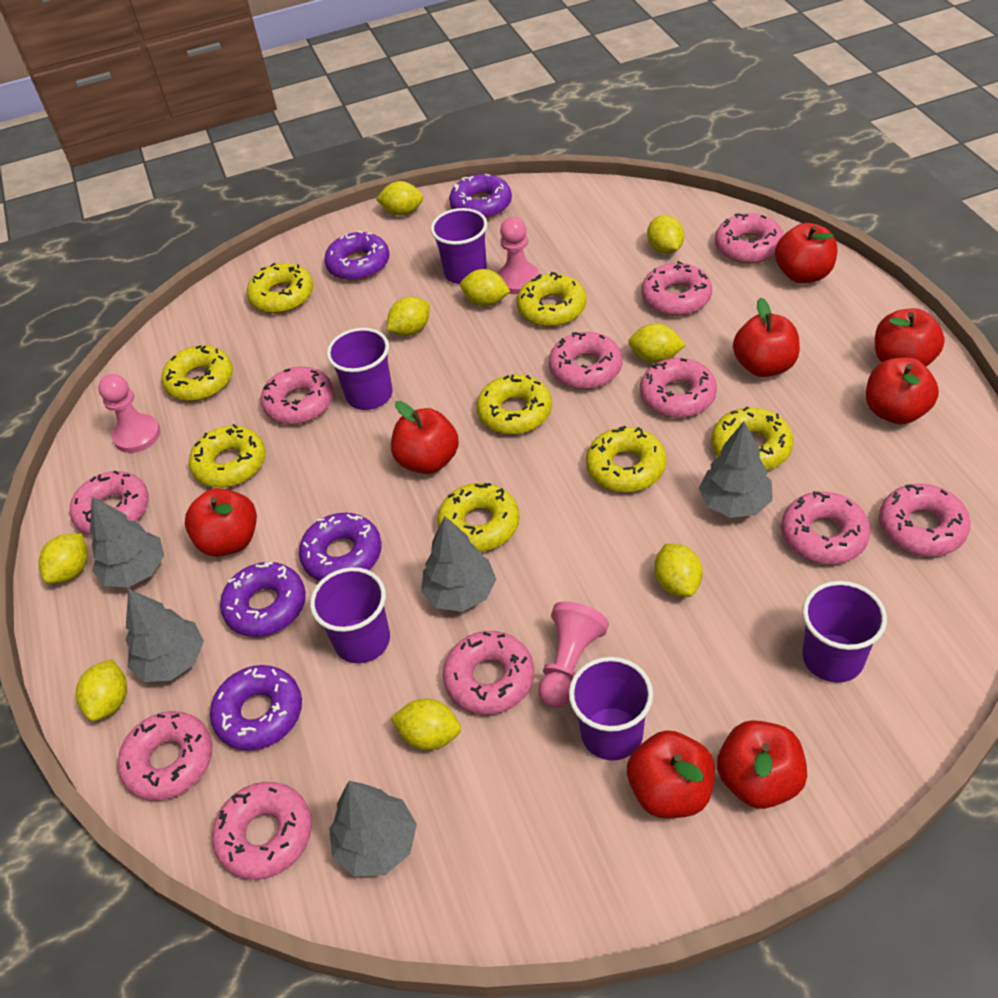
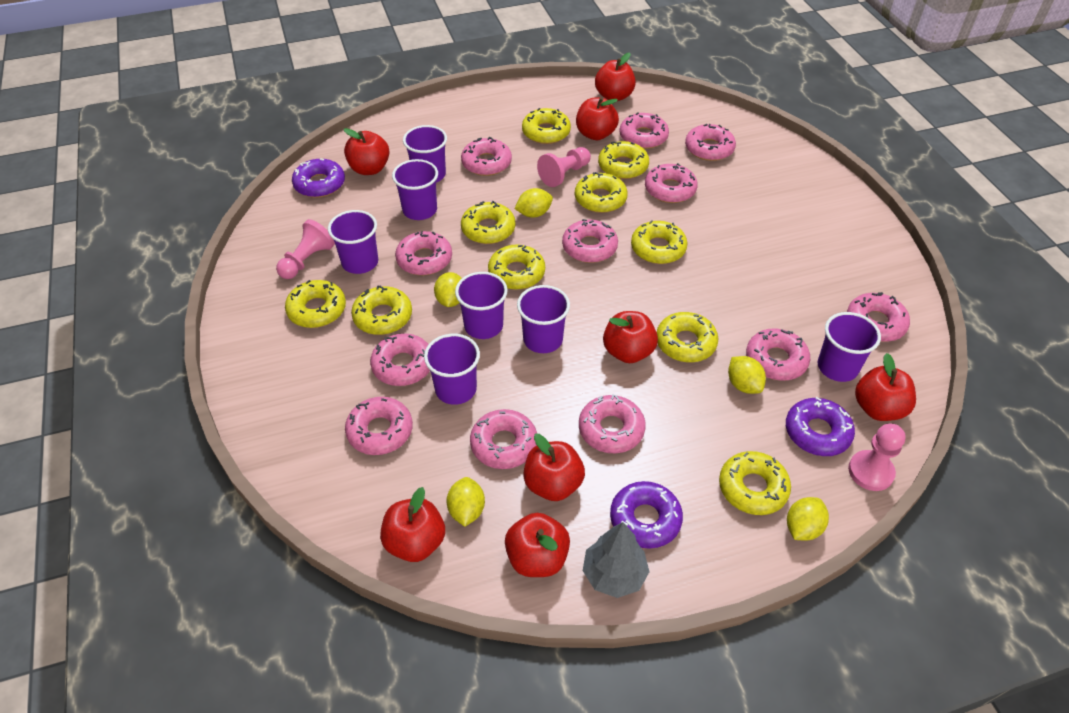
grey tree: 5 -> 1
pink donut: 11 -> 12
purple cup: 5 -> 7
purple donut: 5 -> 3
yellow donut: 8 -> 10
yellow lemon: 9 -> 5

